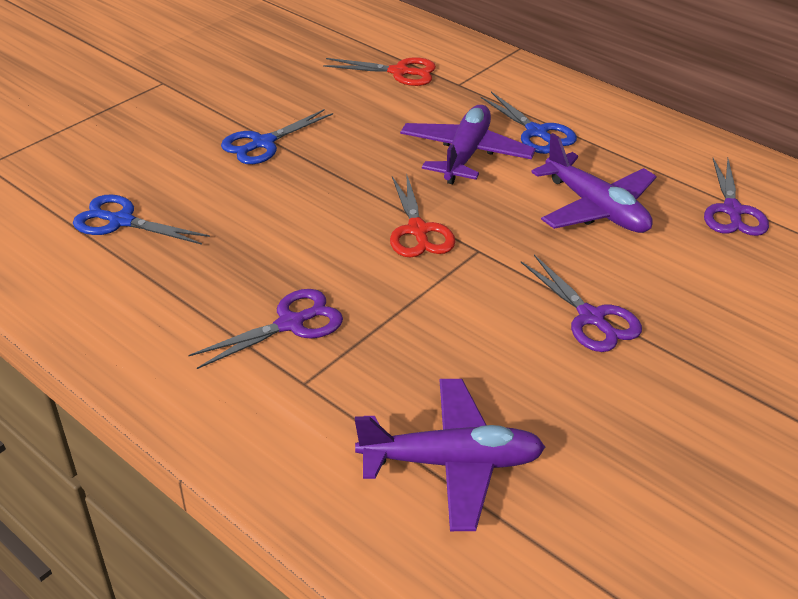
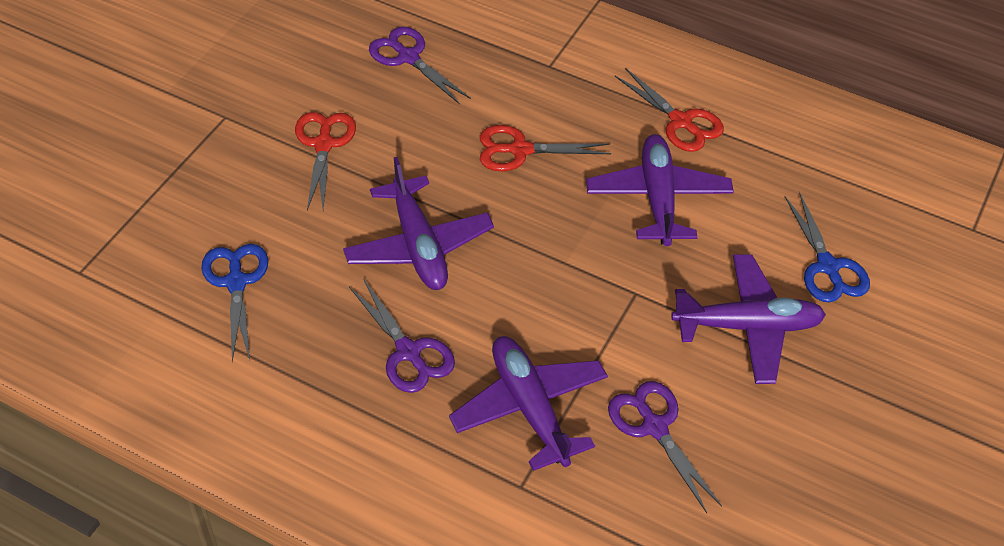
blue scissors: 3 -> 2
purple plane: 3 -> 4
red scissors: 2 -> 3

